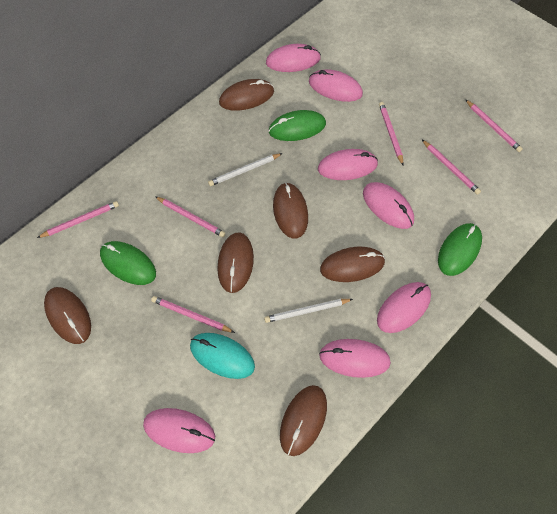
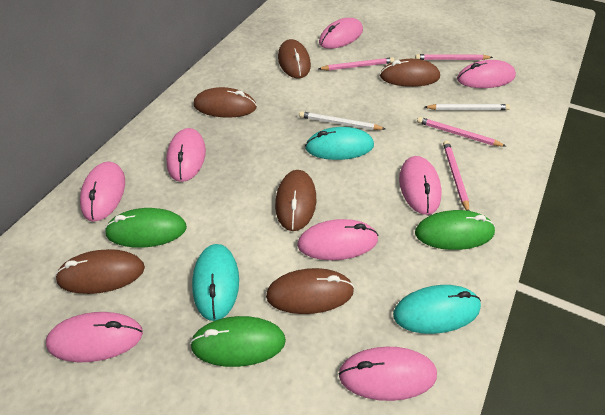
pink mouse: 7 -> 8
pink pencil: 6 -> 4
turquoise mouse: 1 -> 3

